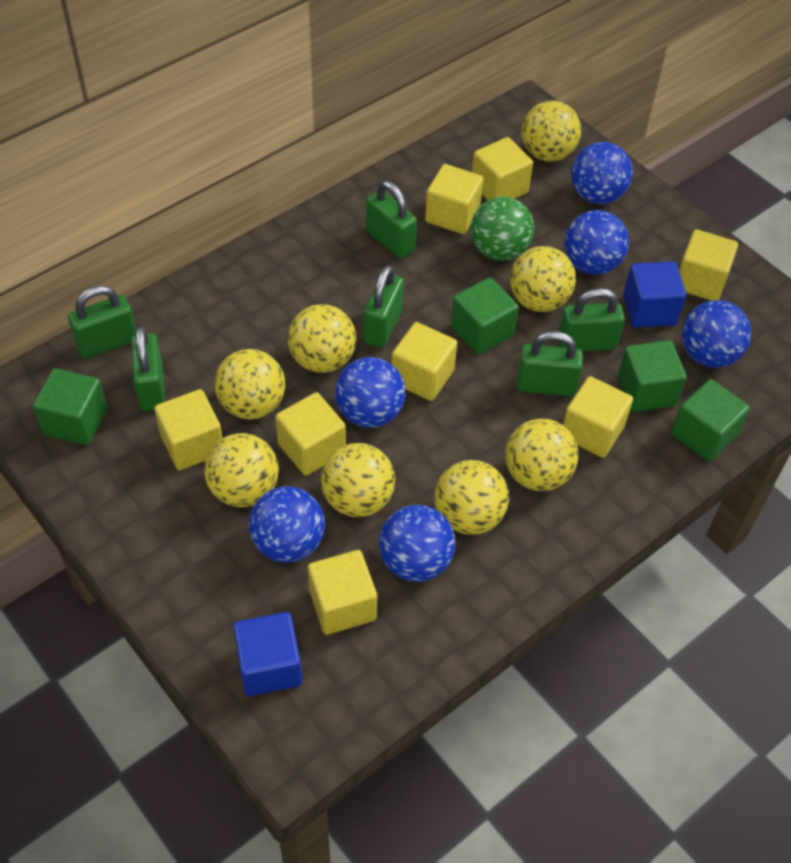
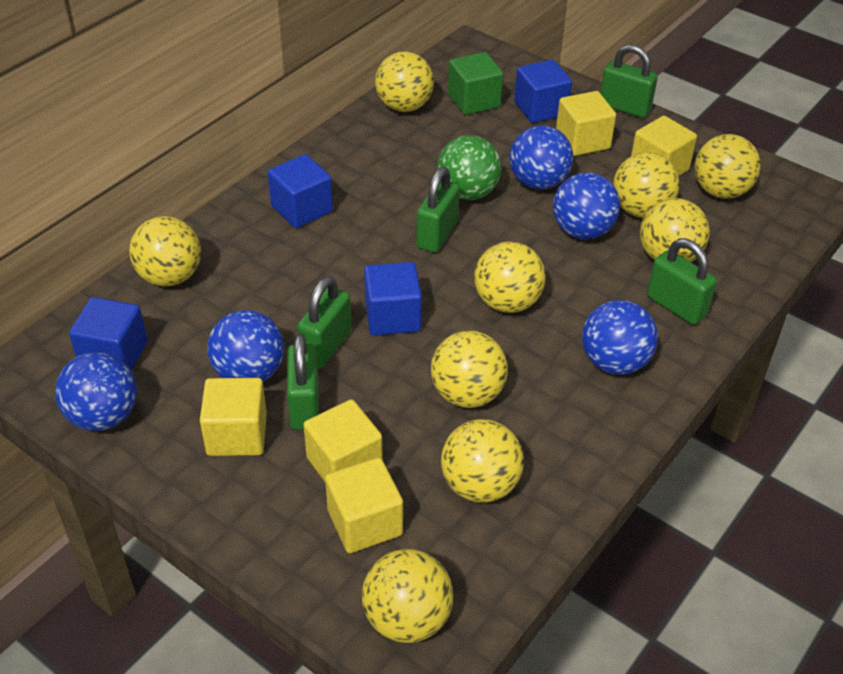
blue ball: 6 -> 5
blue cube: 2 -> 4
green cube: 4 -> 1
green padlock: 6 -> 5
yellow ball: 8 -> 9
yellow cube: 8 -> 5

